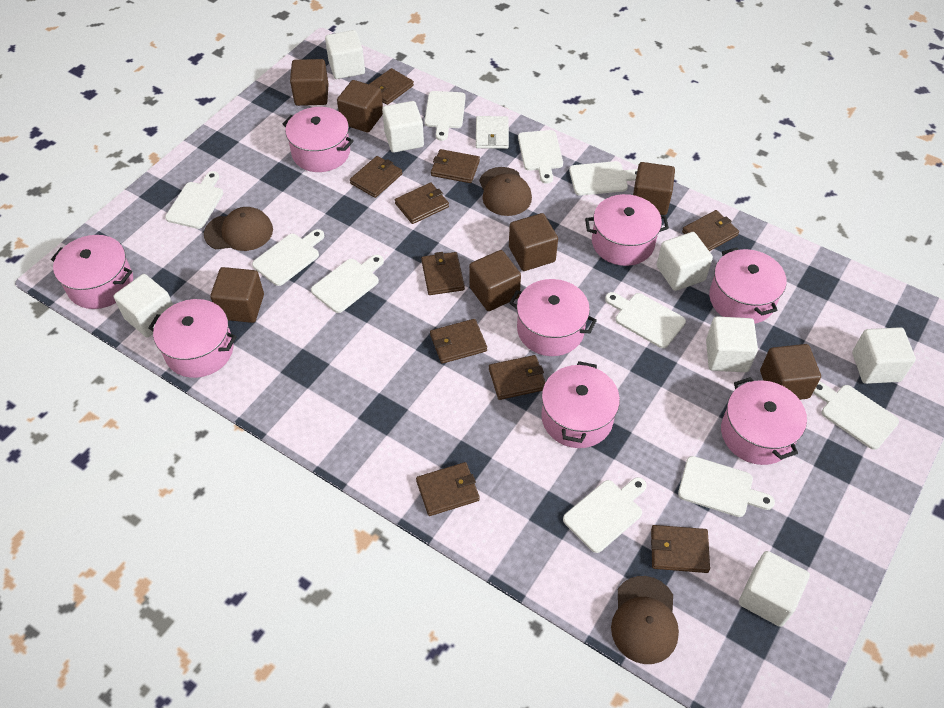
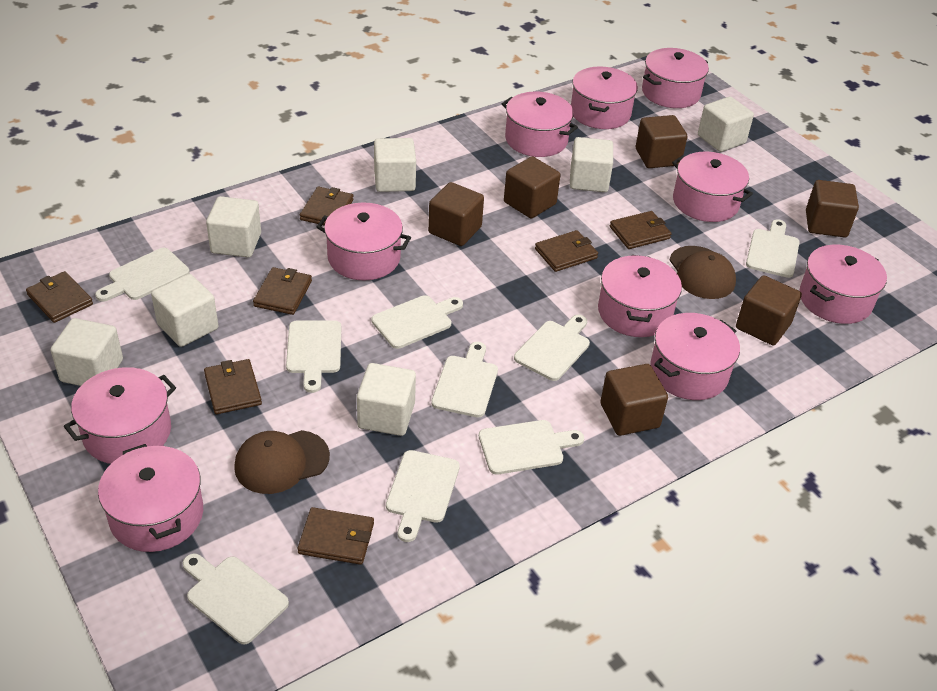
brown cap: 3 -> 2
brown cube: 7 -> 6
brown wallet: 10 -> 7
pink pot: 8 -> 10
white cutting board: 10 -> 9
white wallet: 1 -> 0

